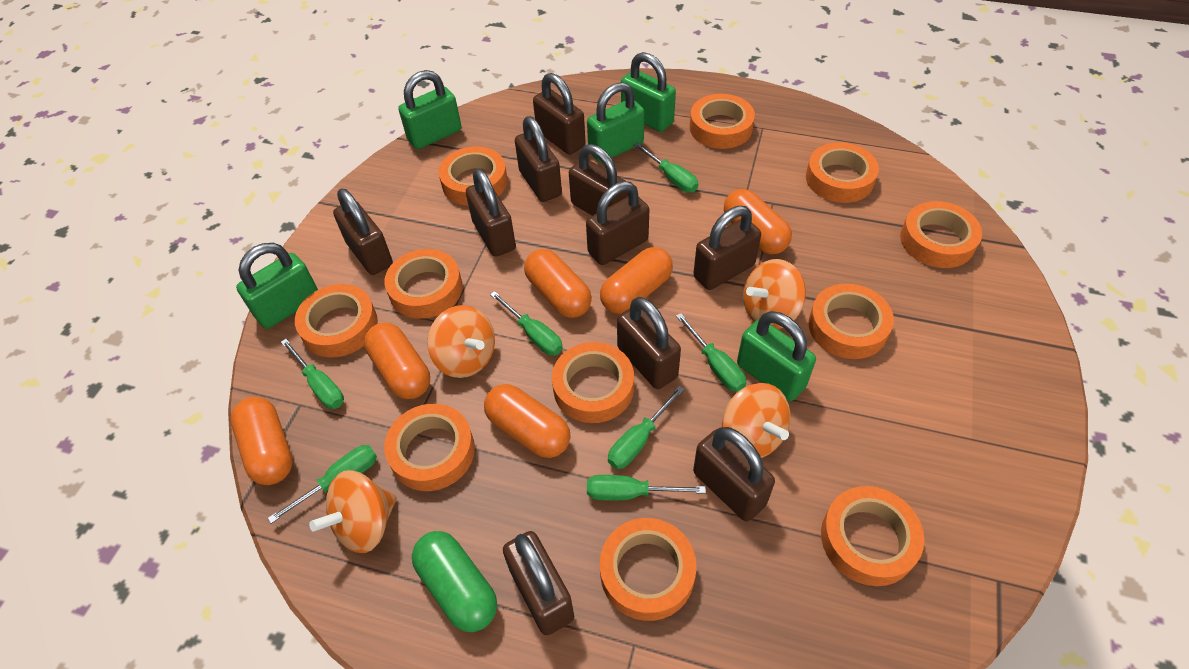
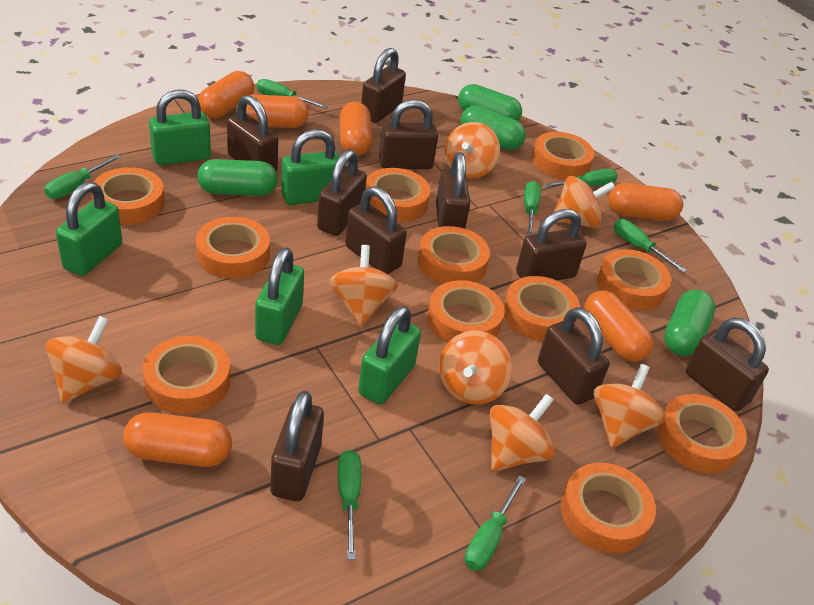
green capsule: 1 -> 4
orange spinning top: 4 -> 7

